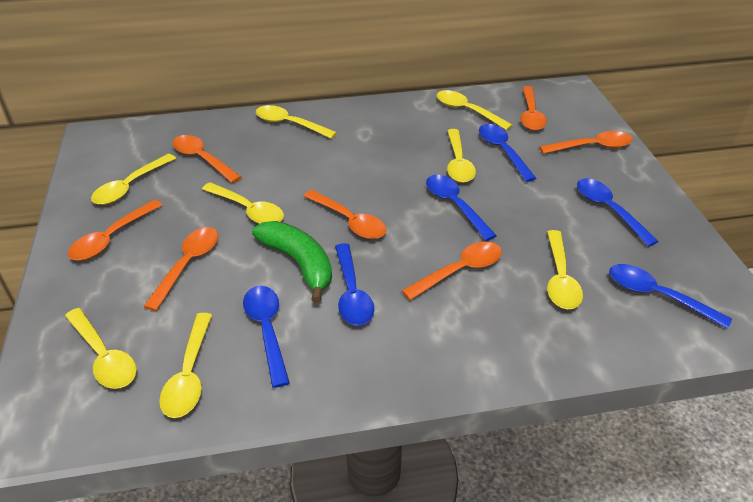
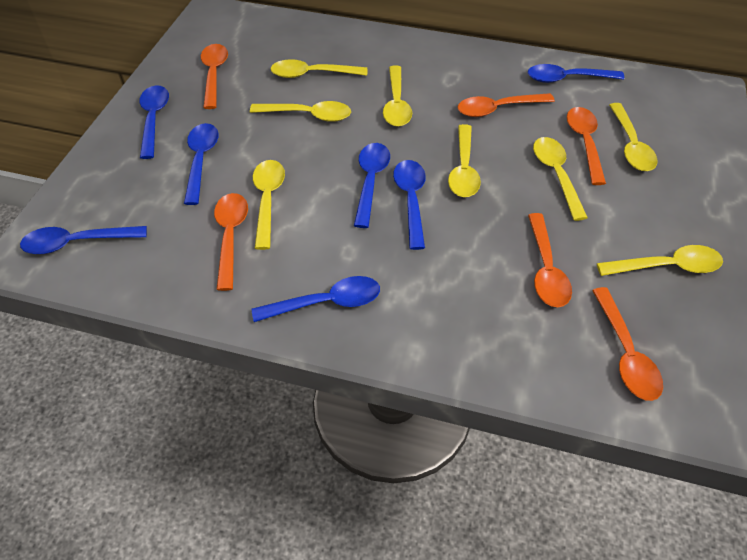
blue spoon: 6 -> 7
green banana: 1 -> 0
orange spoon: 7 -> 6

